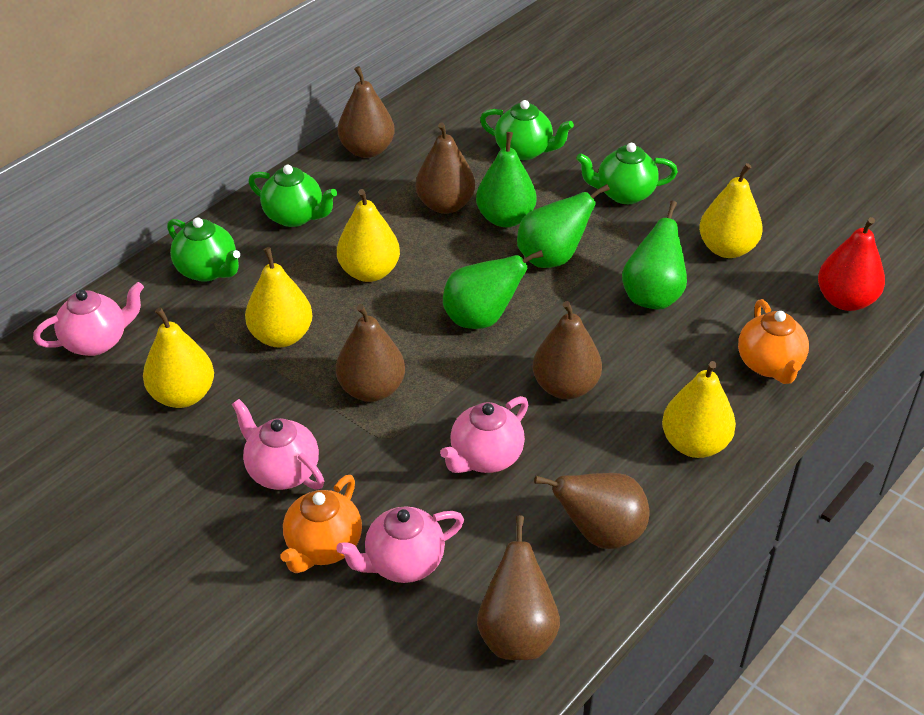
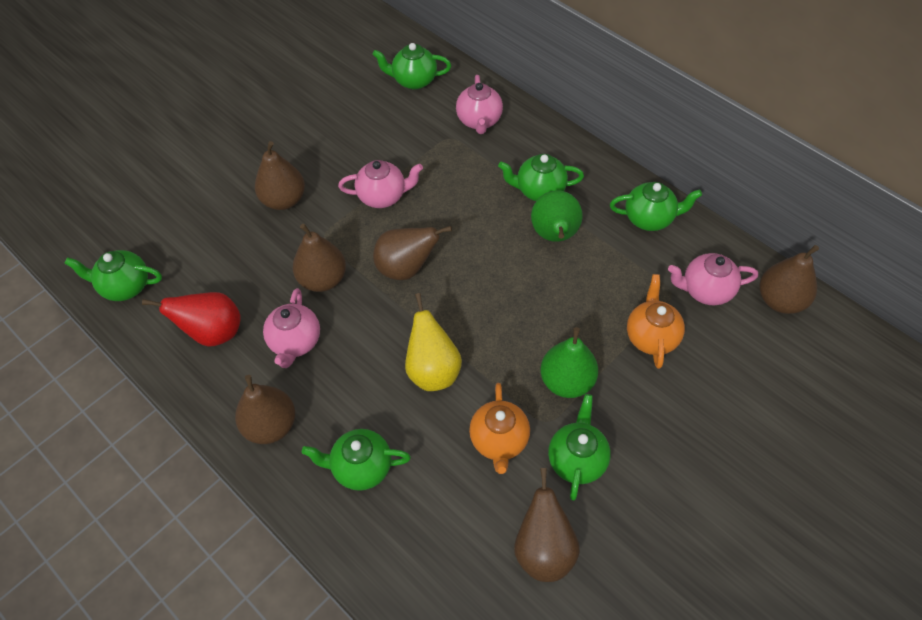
green pear: 4 -> 2
green teapot: 4 -> 6
yellow pear: 5 -> 1

